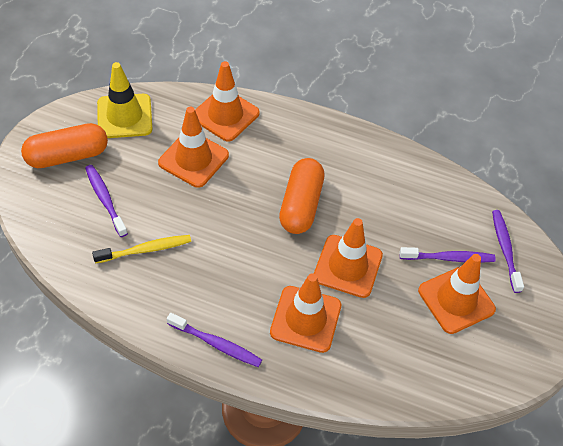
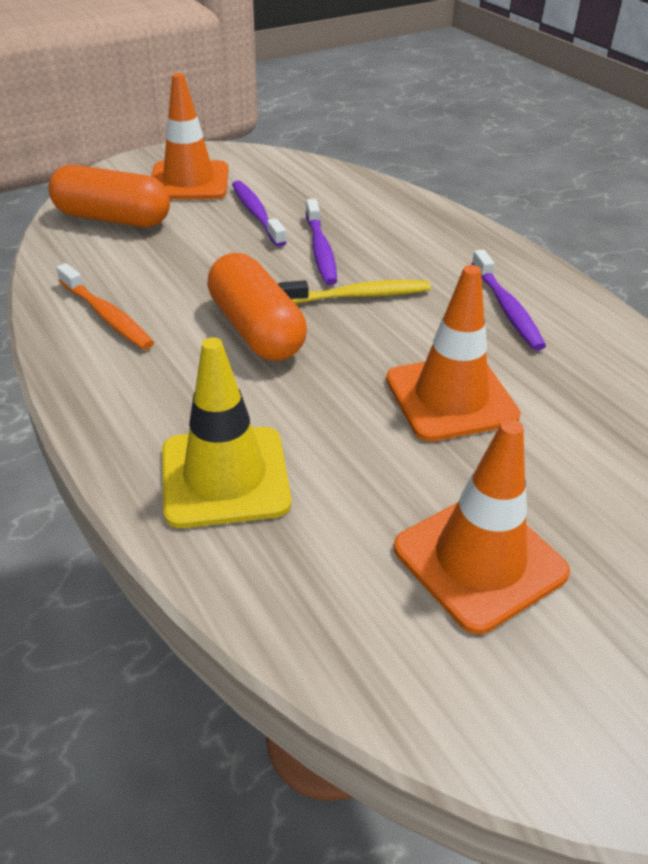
orange toothbrush: 0 -> 1
orange traffic cone: 5 -> 3
purple toothbrush: 4 -> 3

